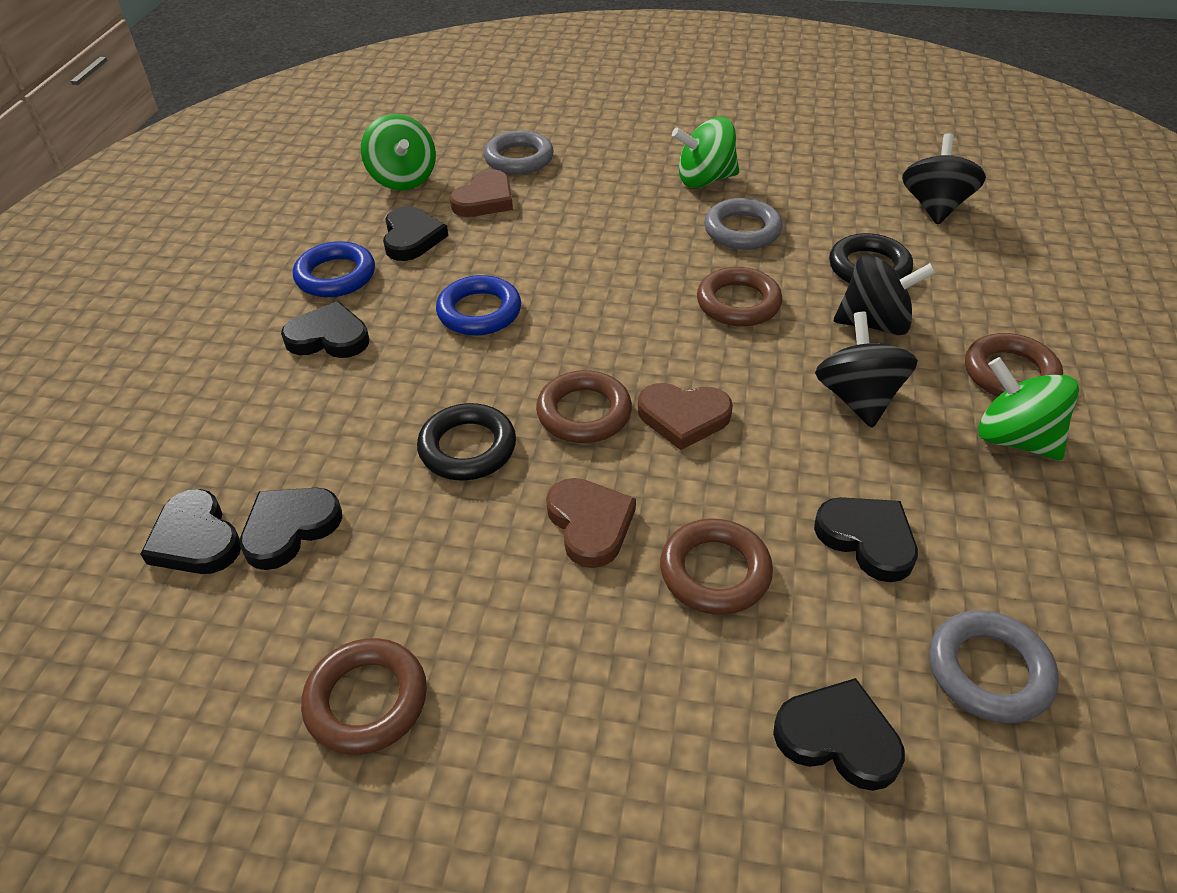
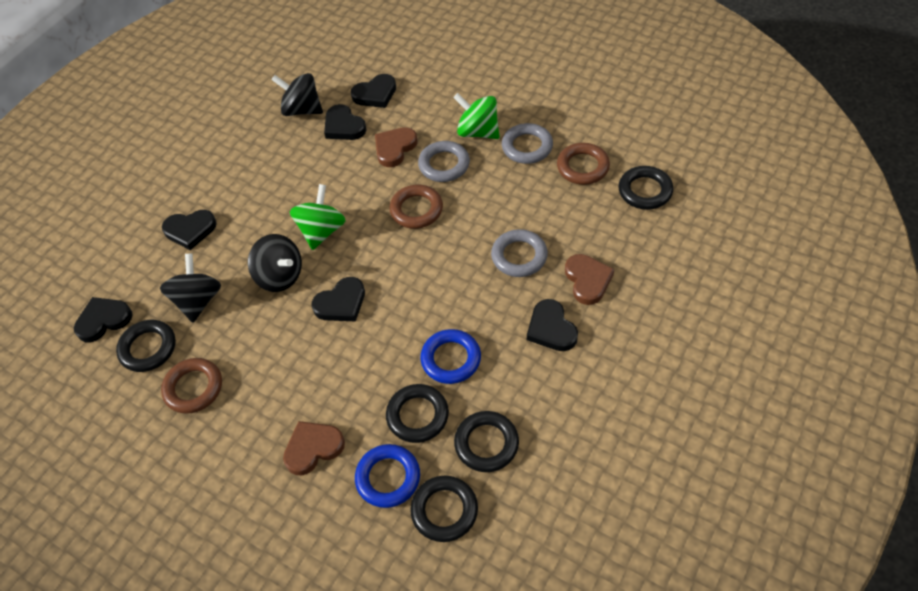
black ring: 2 -> 5
brown ring: 5 -> 3
green spinning top: 3 -> 2

